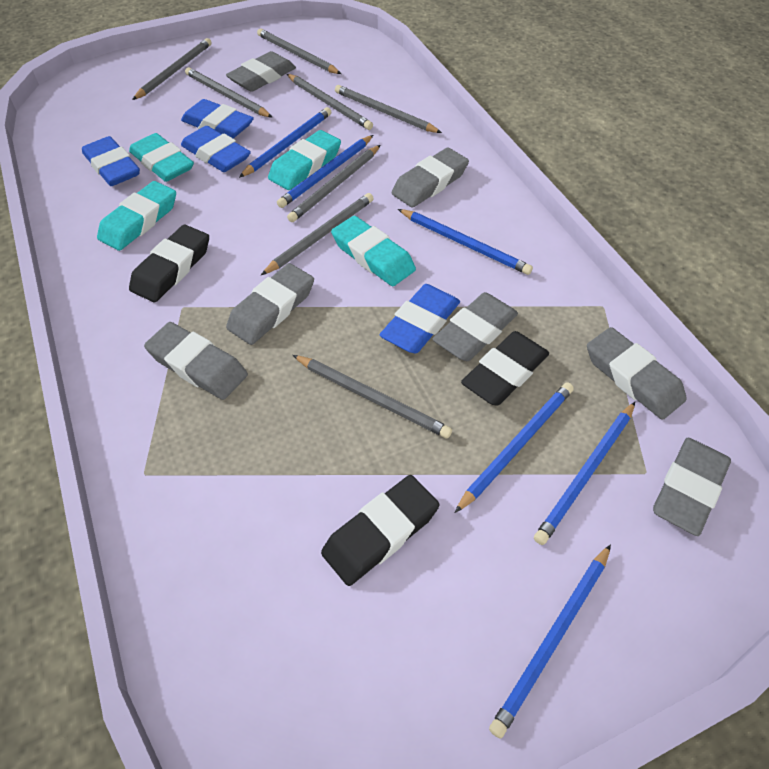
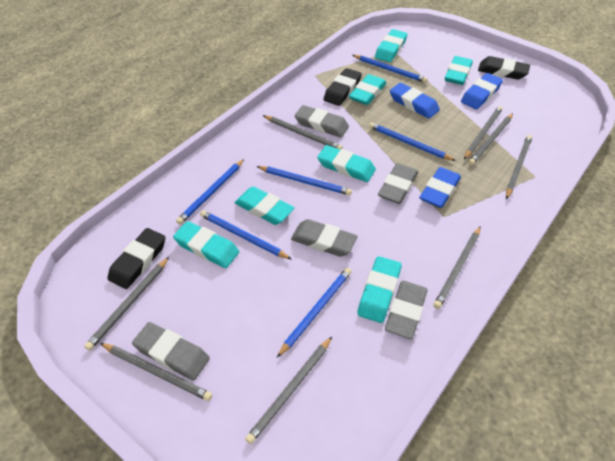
blue eraser: 4 -> 3
grey eraser: 7 -> 5
turquoise eraser: 4 -> 7

